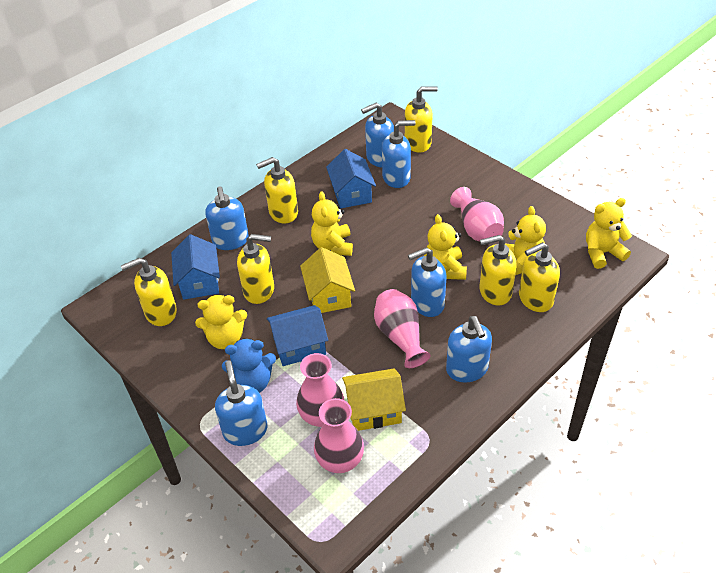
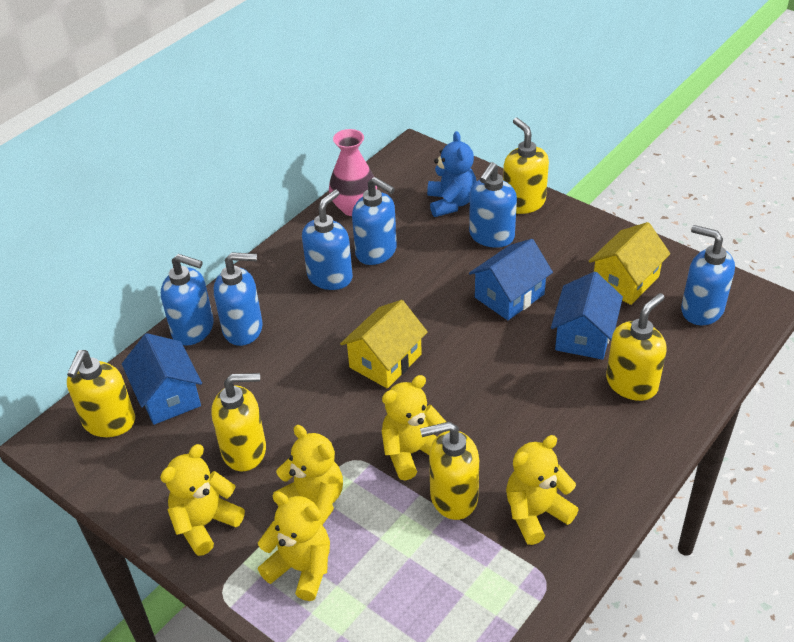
pink vase: 4 -> 1
yellow soap dispenser: 6 -> 5

